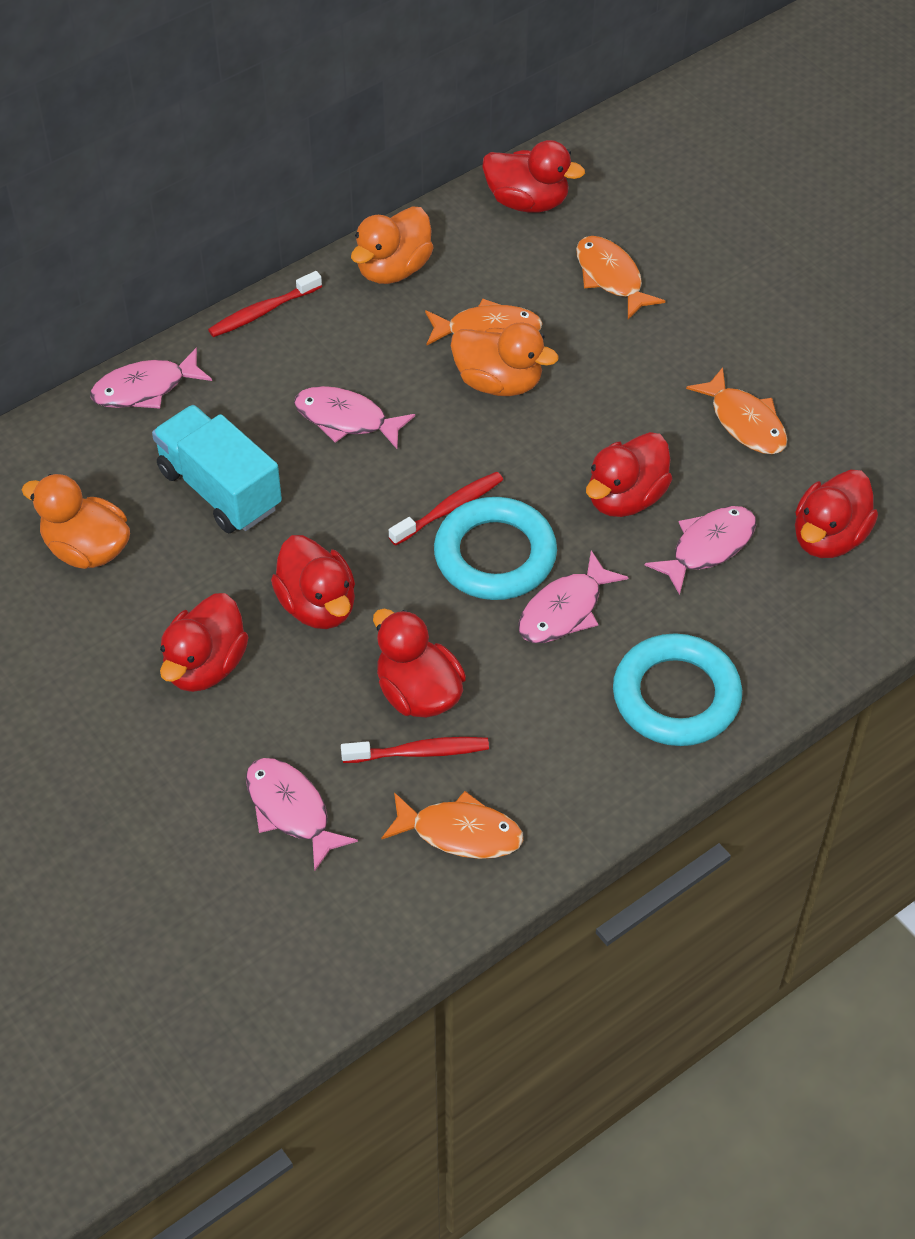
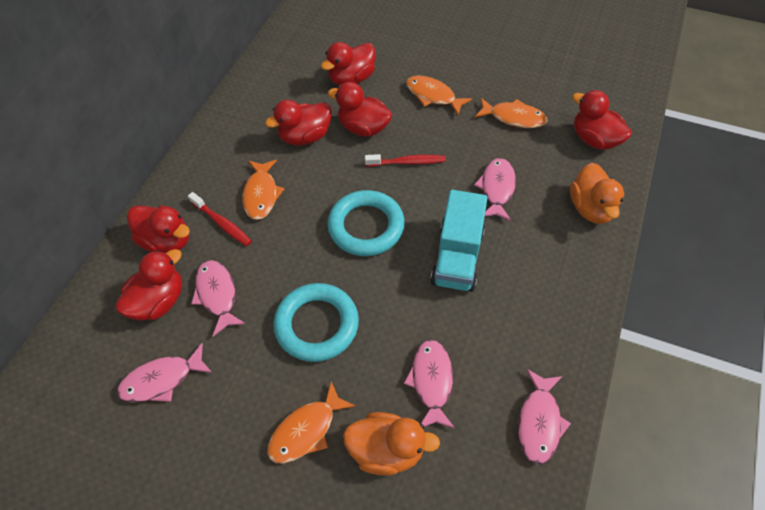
orange duck: 3 -> 2
red toothbrush: 3 -> 2

